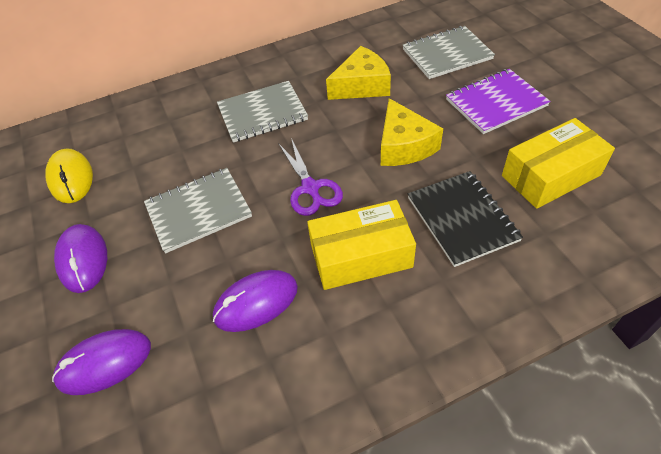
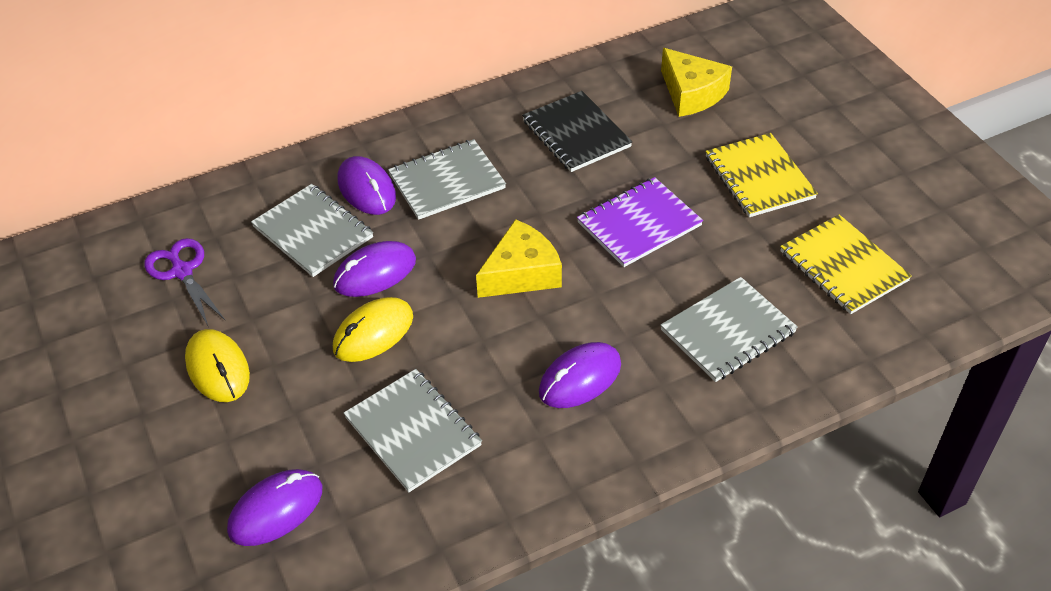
grey notebook: 3 -> 4
purple mouse: 3 -> 4
yellow box: 2 -> 0
yellow mouse: 1 -> 2
yellow notebook: 0 -> 2

